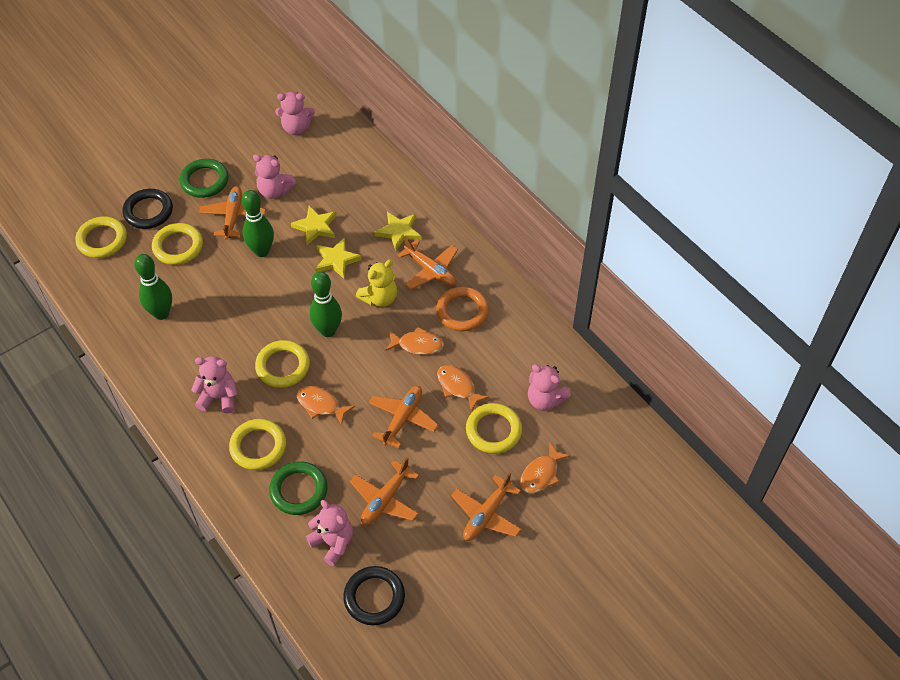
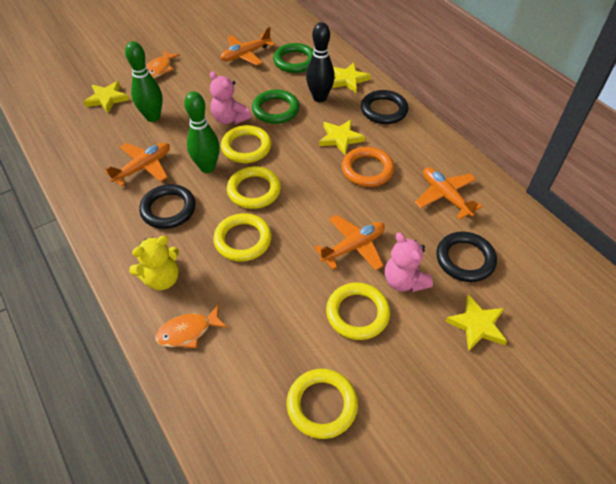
black bowling pin: 0 -> 1
black ring: 2 -> 3
green bowling pin: 3 -> 2
orange fish: 4 -> 2
orange plane: 5 -> 4
pink teddy bear: 5 -> 2
yellow star: 3 -> 4

